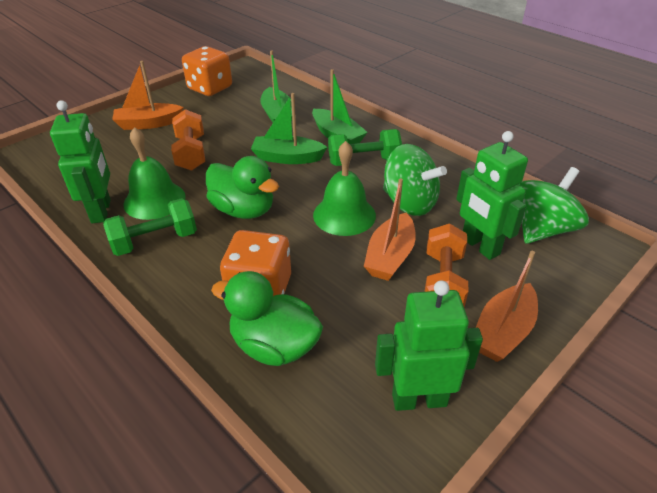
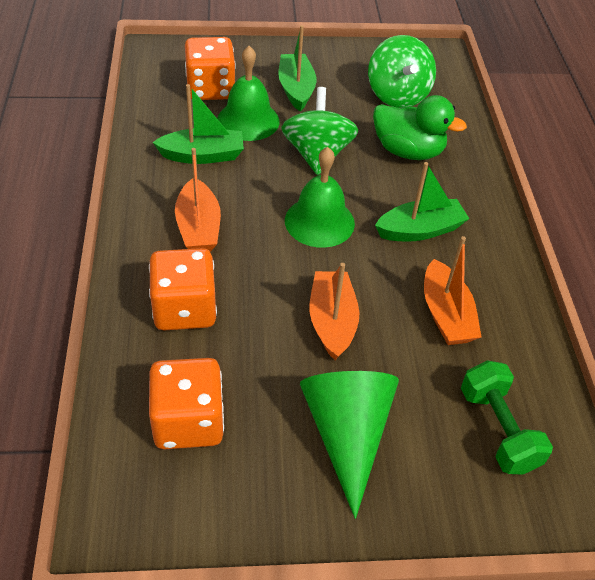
green cone: 0 -> 1
green duck: 2 -> 1
green dumbbell: 2 -> 1
green robot: 3 -> 0
orange dice: 2 -> 3
orange dumbbell: 2 -> 0

